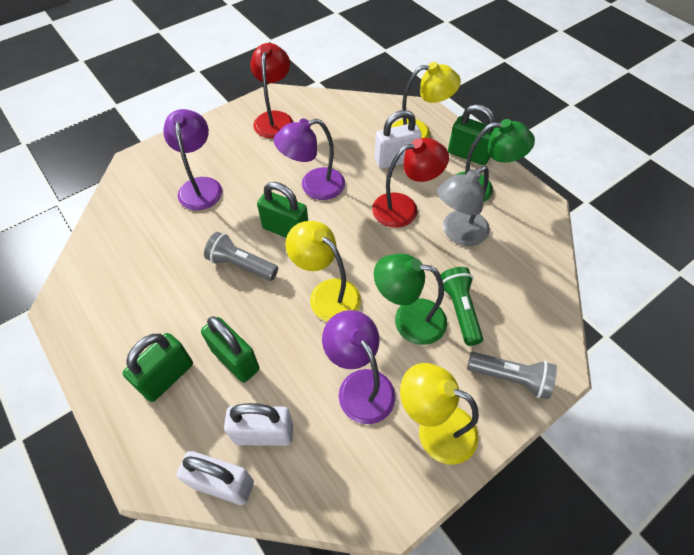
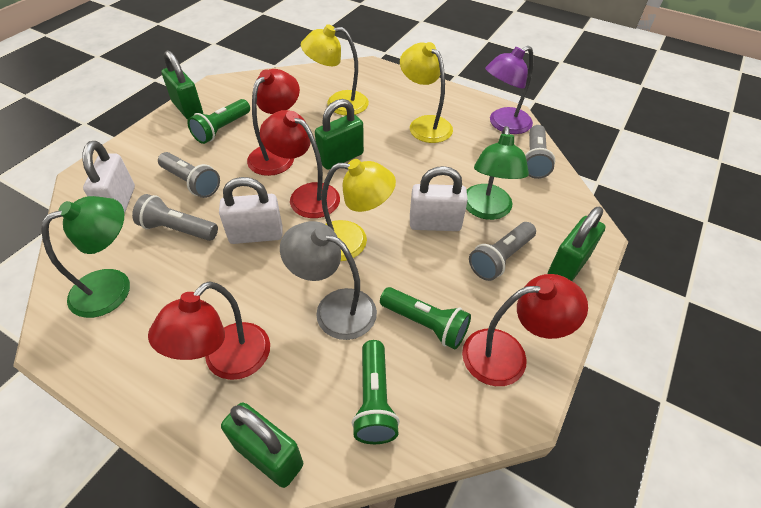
green flashlight: 1 -> 3
grey flashlight: 2 -> 4
purple lamp: 3 -> 1
red lamp: 2 -> 4

